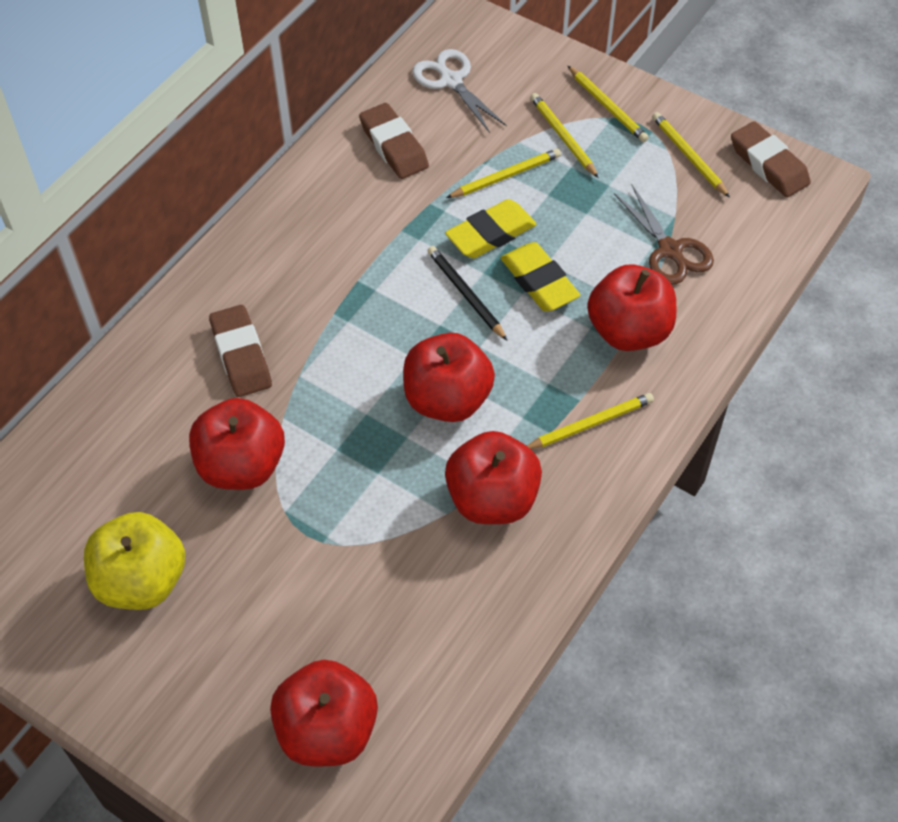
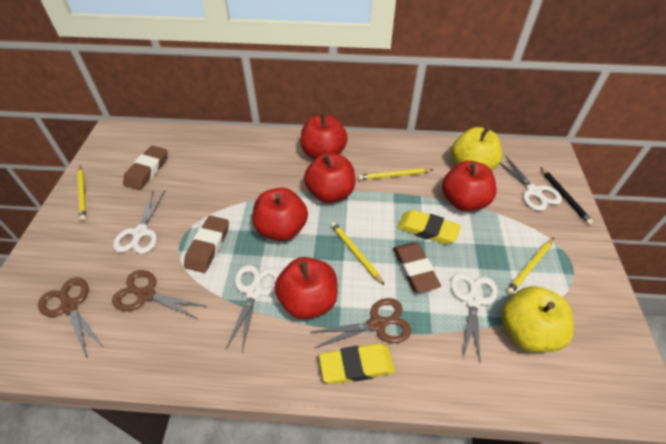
brown scissors: 1 -> 3
white scissors: 1 -> 4
yellow apple: 1 -> 2
yellow pencil: 5 -> 4

